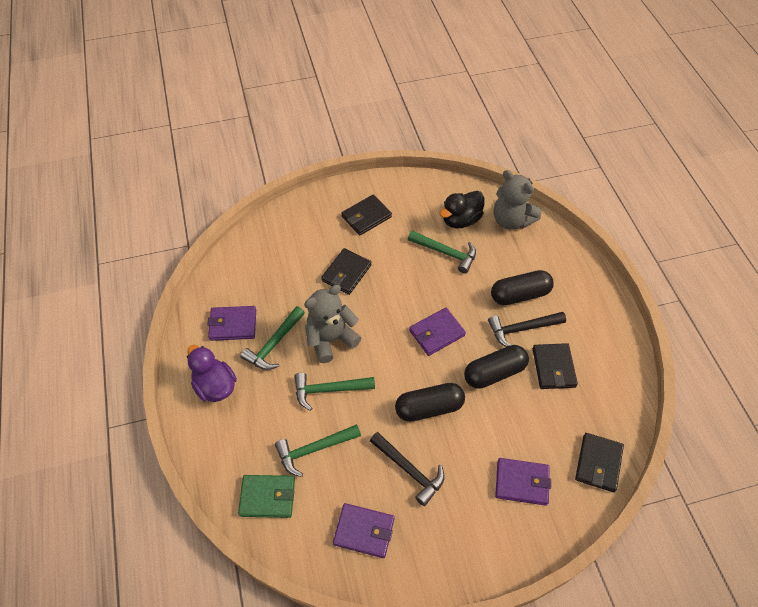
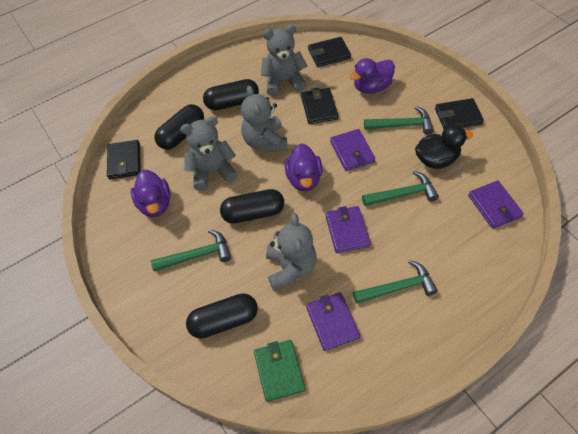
black capsule: 3 -> 4
black hammer: 2 -> 0
grey teddy bear: 2 -> 4
purple duck: 1 -> 3

